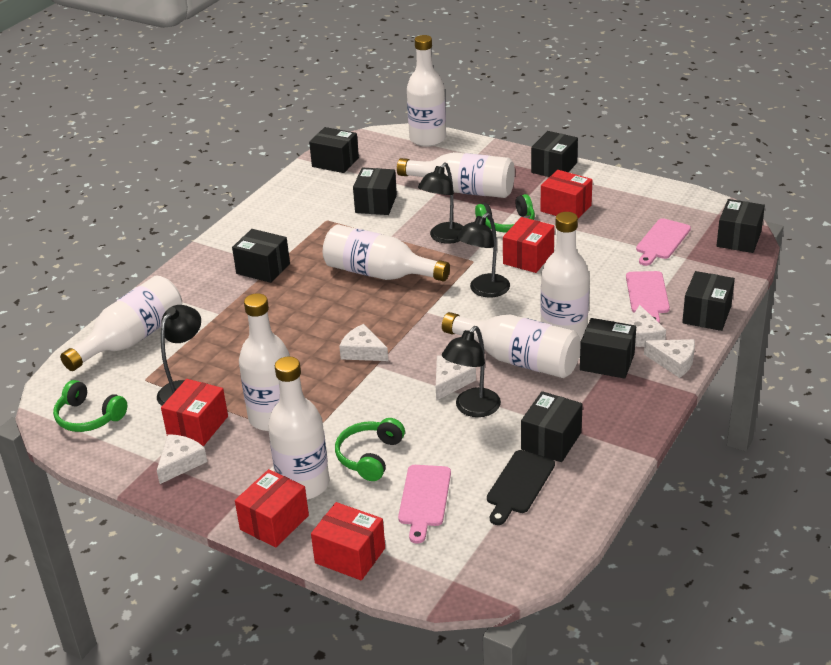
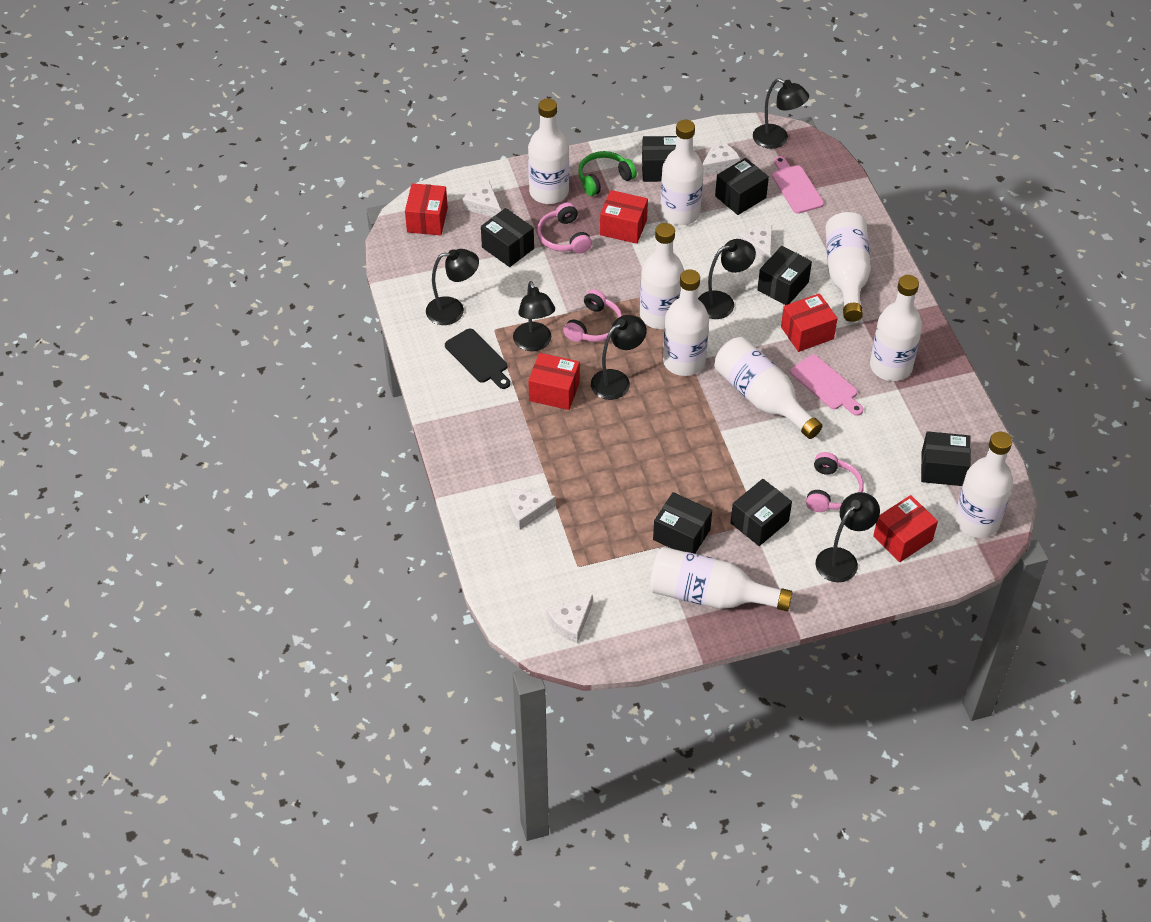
black box: 8 -> 7
black lamp: 4 -> 6
green headphones: 3 -> 1
pink cutting board: 3 -> 2
pink headphones: 0 -> 3
white bottle: 8 -> 9

